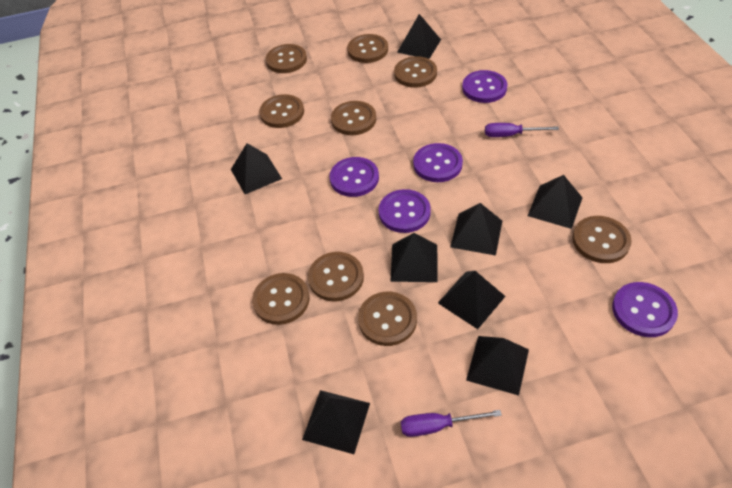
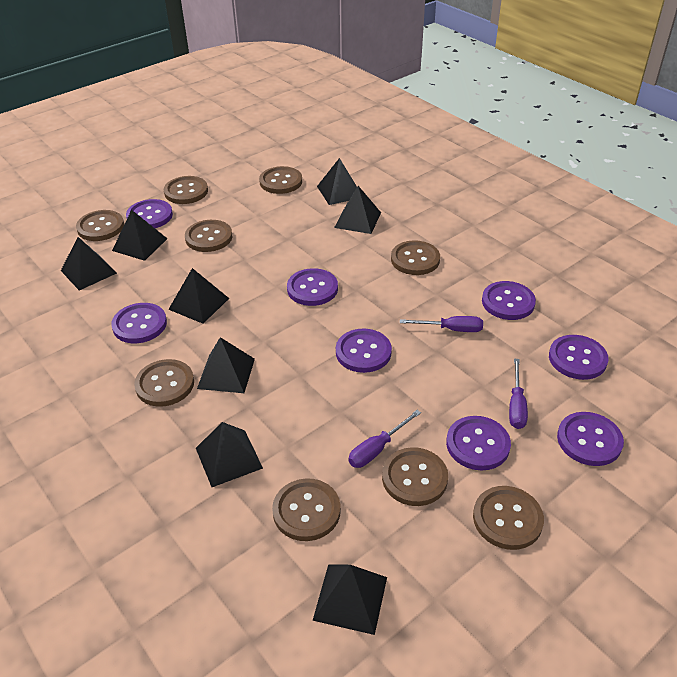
purple button: 5 -> 8
purple screwdriver: 2 -> 3

